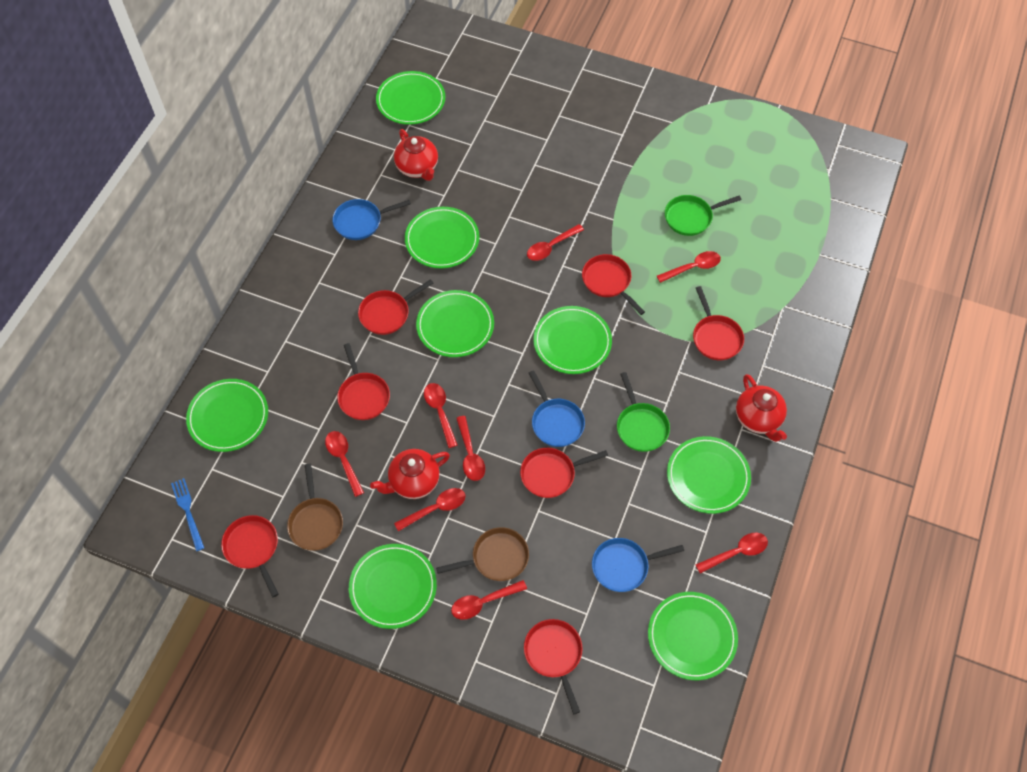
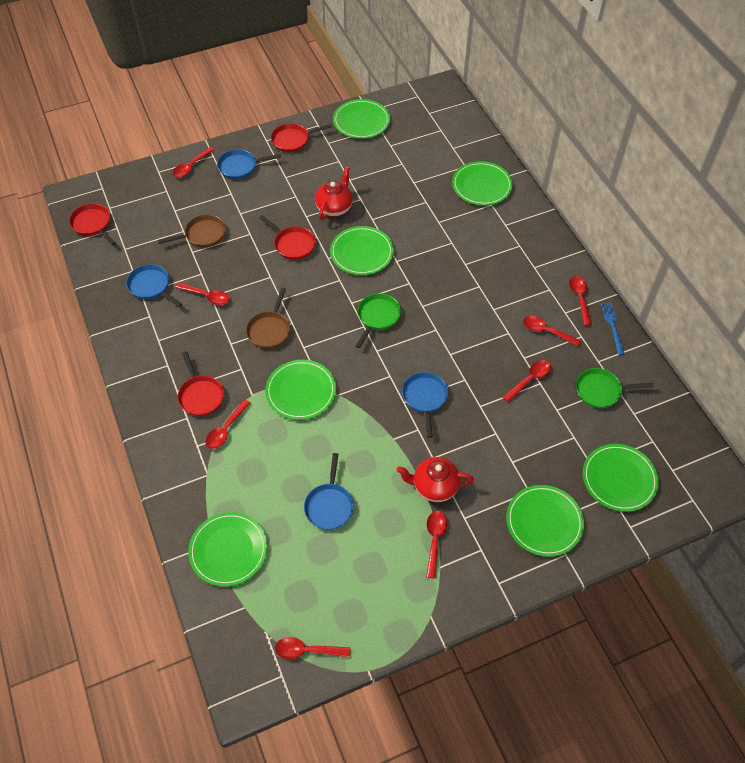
blue pan: 3 -> 4
green plate: 8 -> 7
red pan: 7 -> 4
red teapot: 3 -> 2

